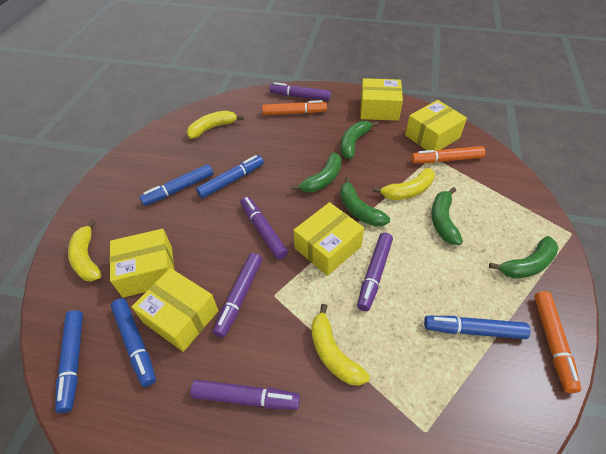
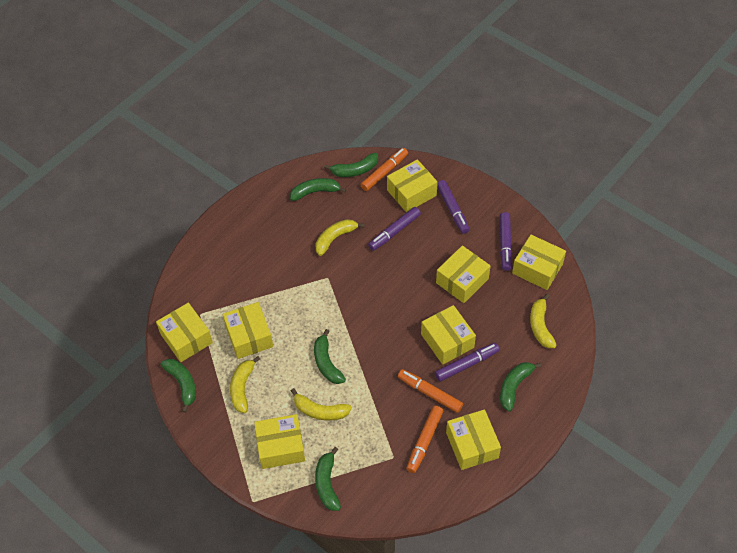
blue marker: 5 -> 0
green banana: 5 -> 6
purple marker: 5 -> 4
yellow box: 5 -> 8

